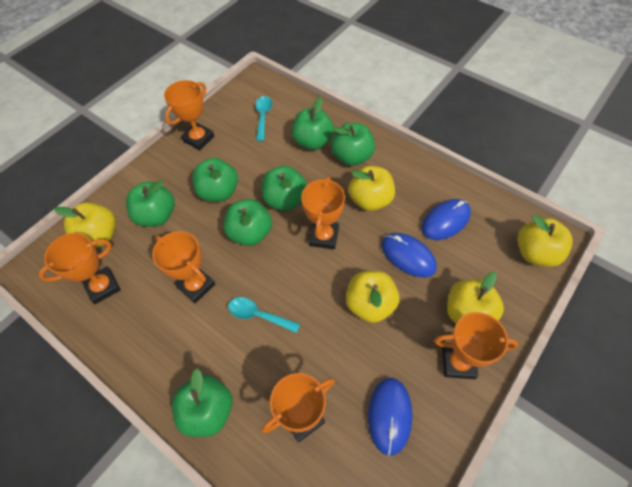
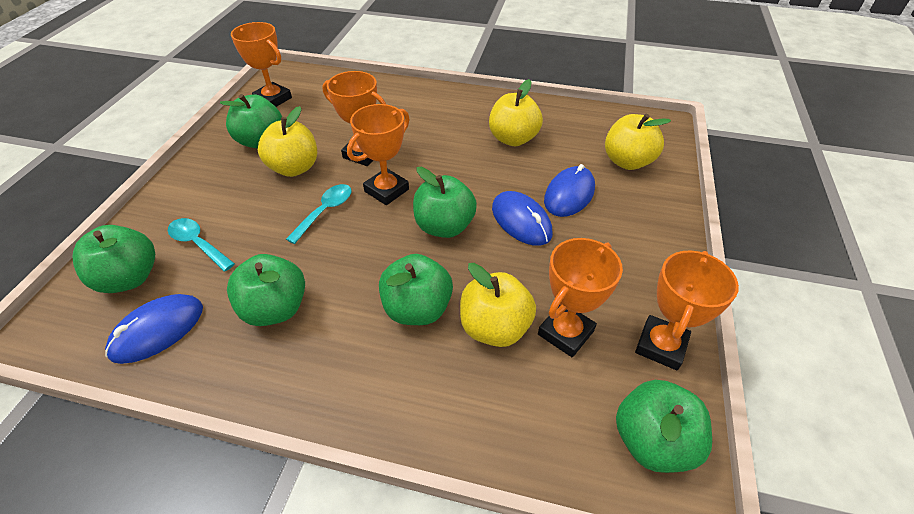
green apple: 7 -> 6
orange trophy: 6 -> 5
yellow apple: 5 -> 4

